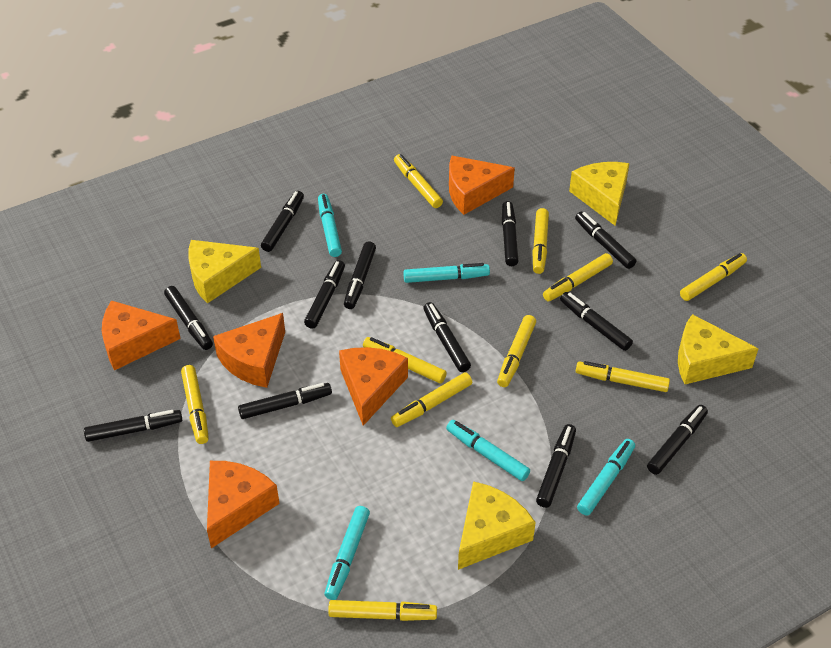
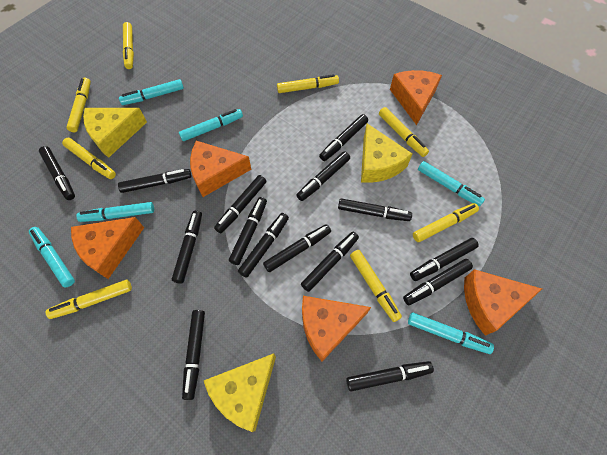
black marker: 12 -> 15
turquoise marker: 5 -> 6
yellow cheese: 4 -> 3
yellow marker: 10 -> 8

